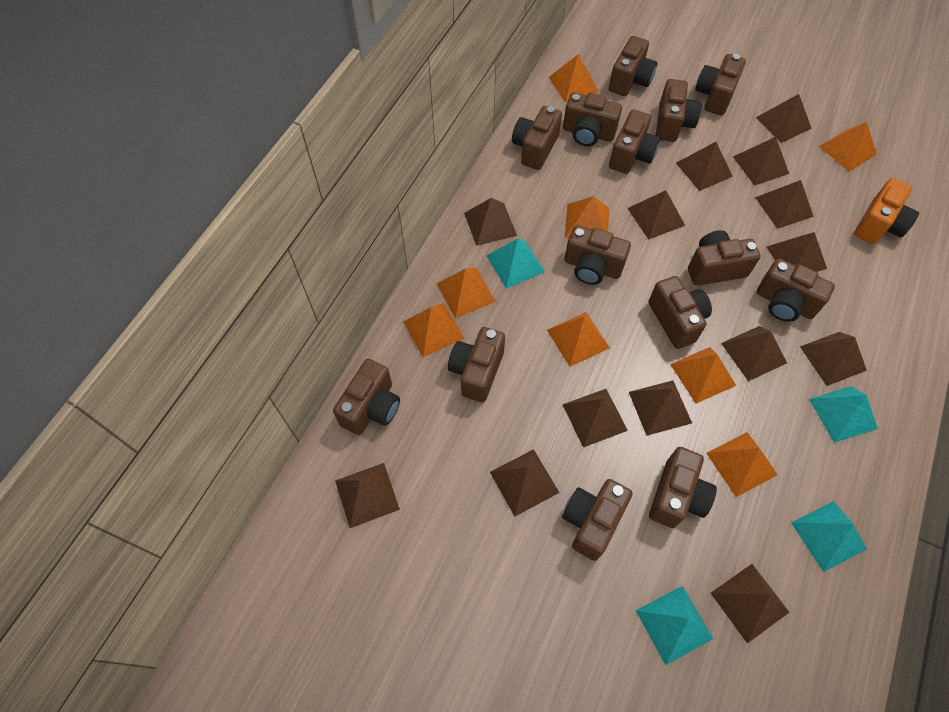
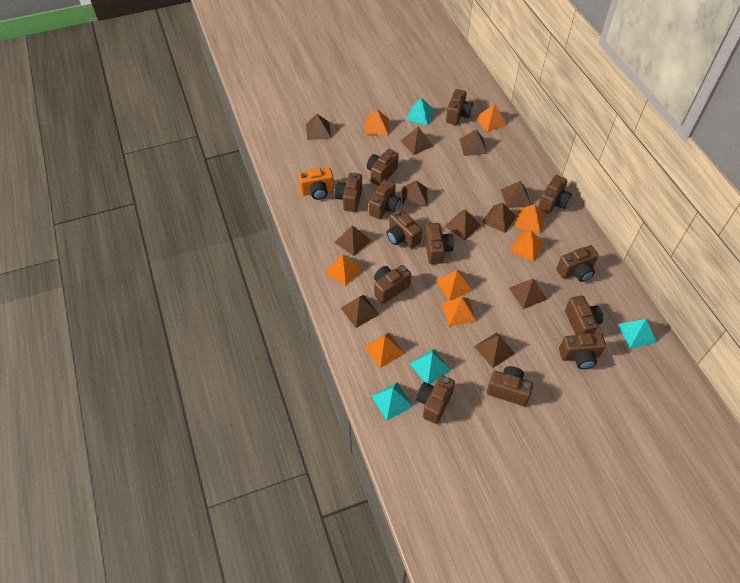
brown camera: 14 -> 13
brown pyramid: 14 -> 11

